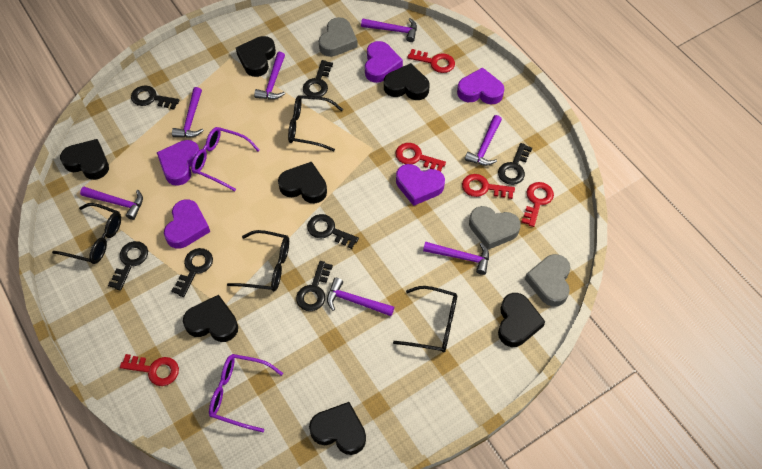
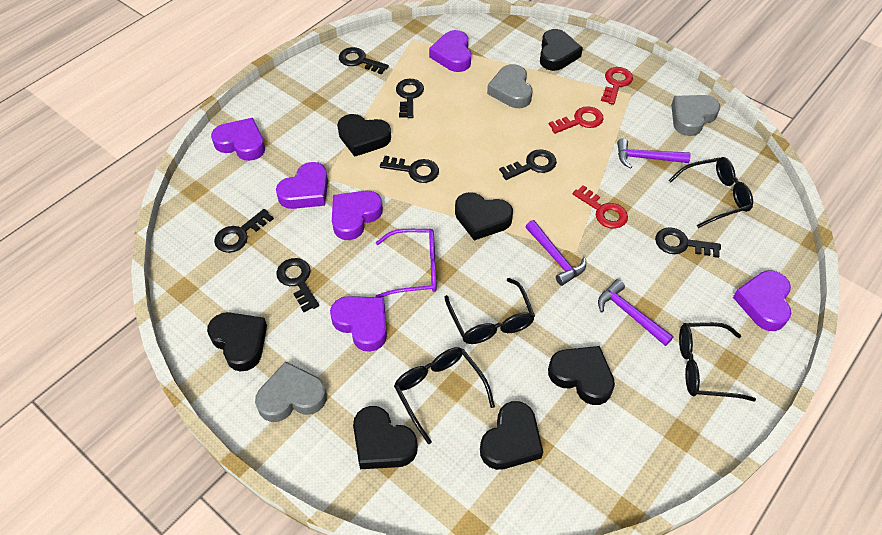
purple glasses: 2 -> 1
purple hammer: 7 -> 3
purple heart: 5 -> 6
red key: 5 -> 3

